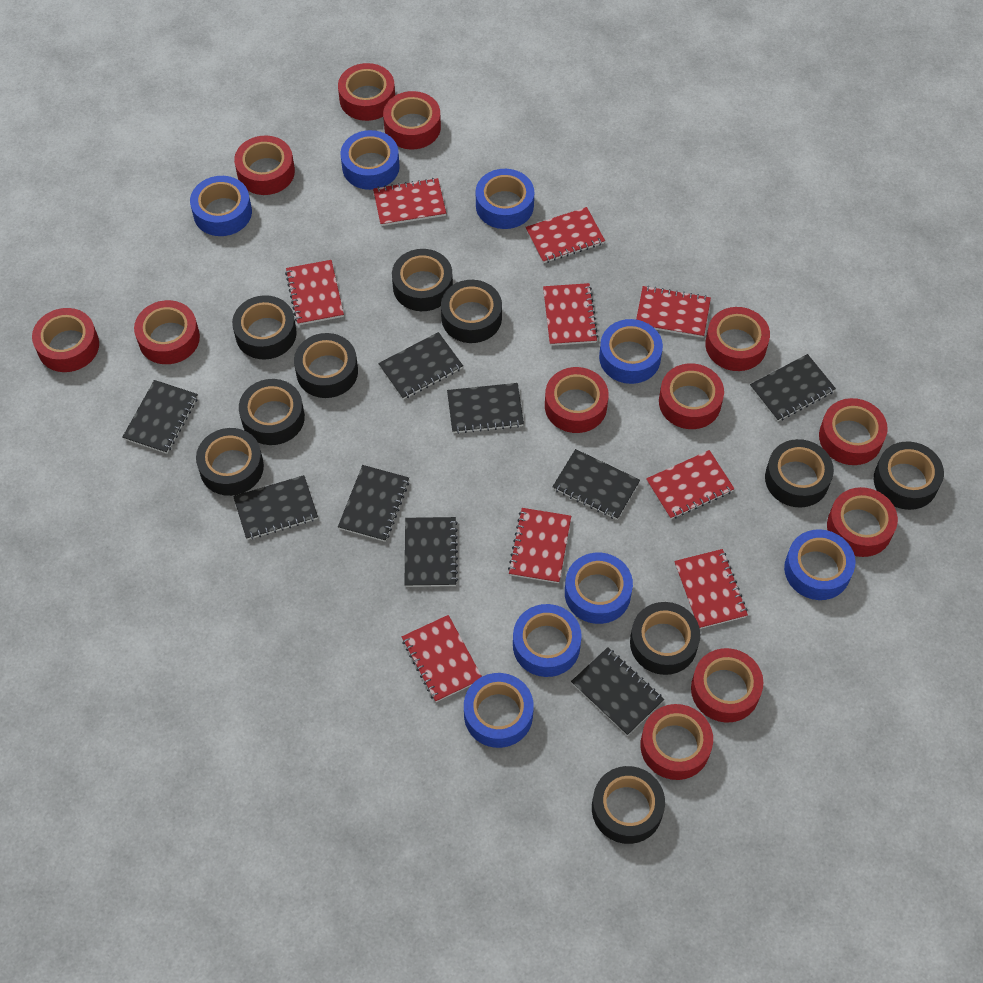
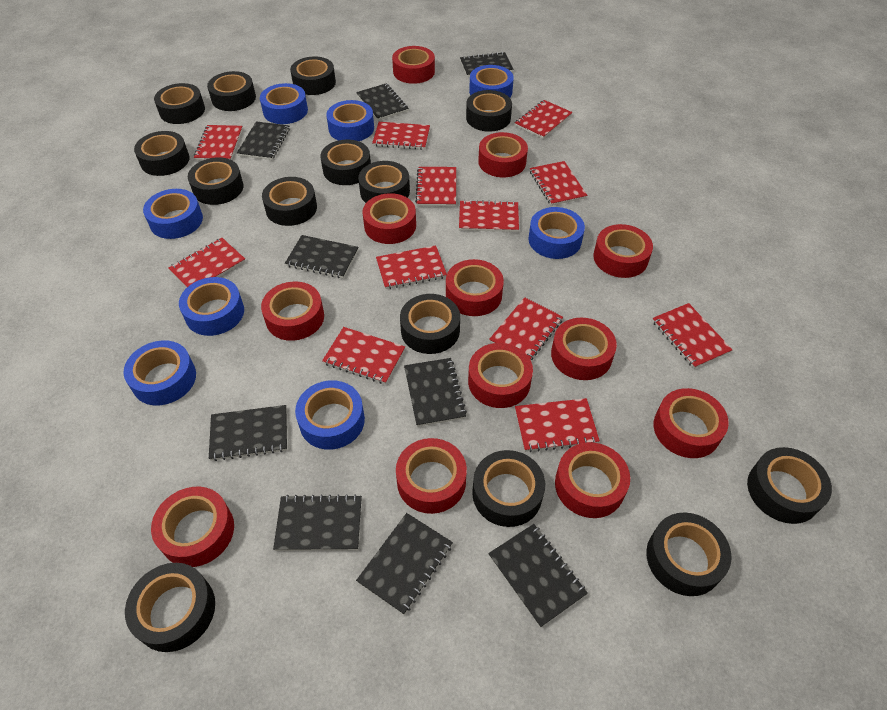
black tape: 10 -> 14
red notebook: 9 -> 12

